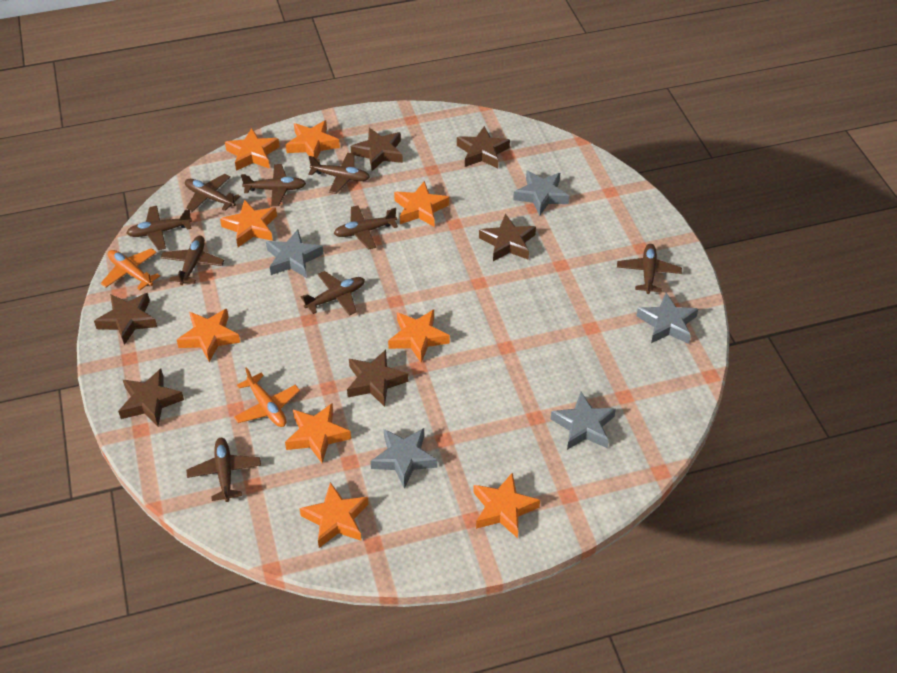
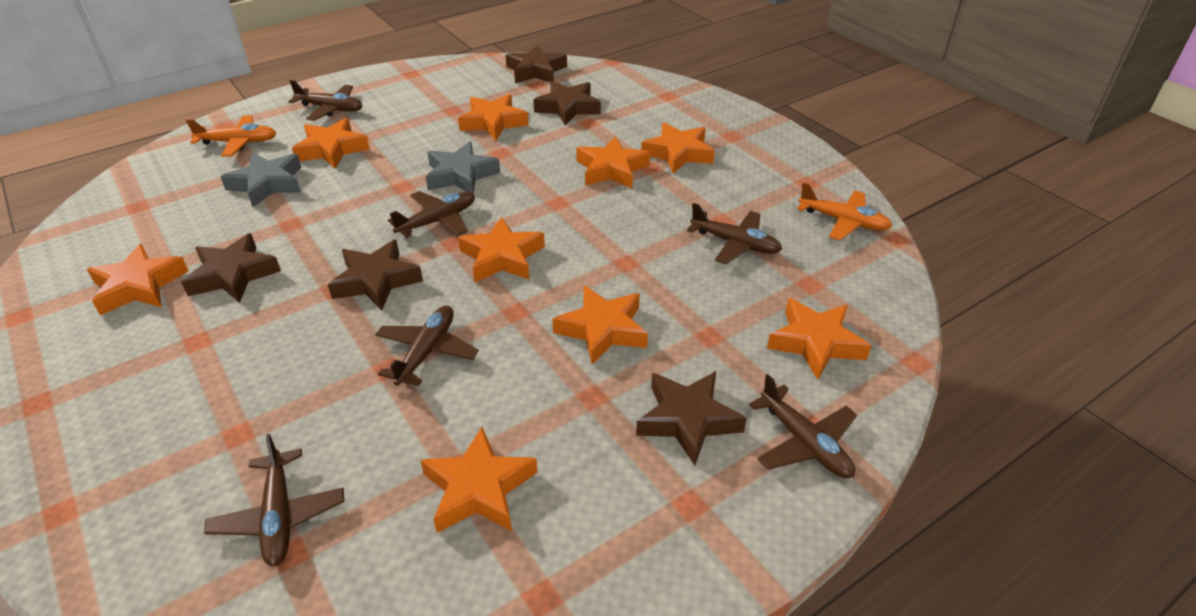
brown plane: 9 -> 6
brown star: 6 -> 5
grey star: 5 -> 2

